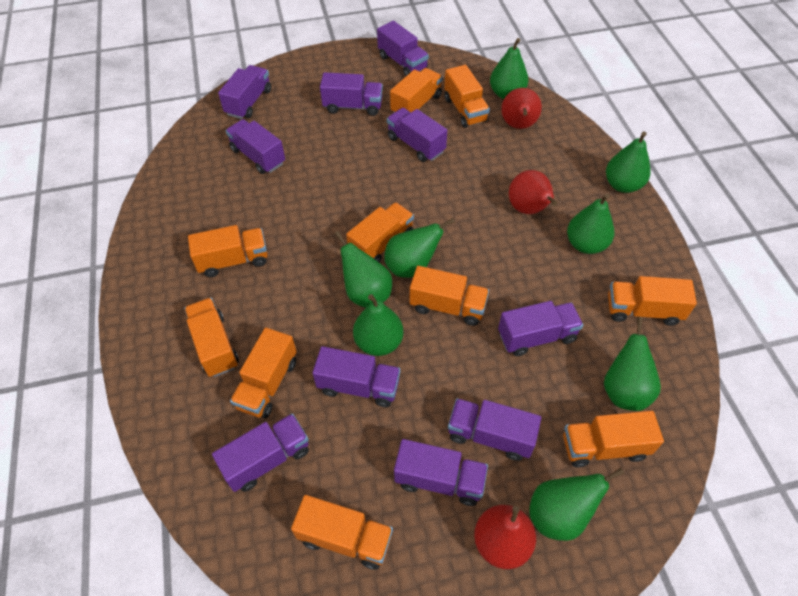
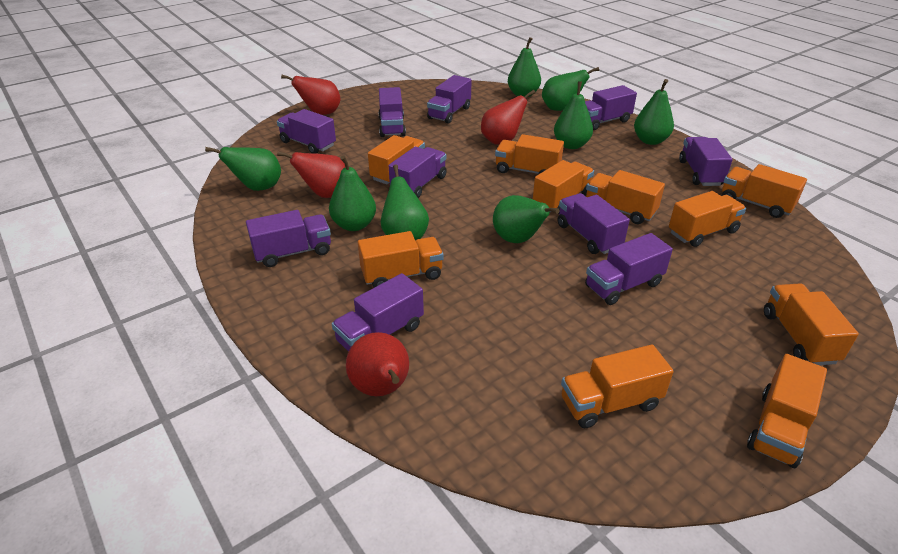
red pear: 3 -> 4

